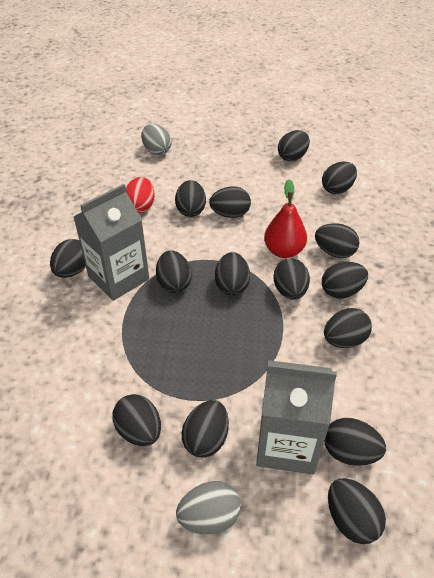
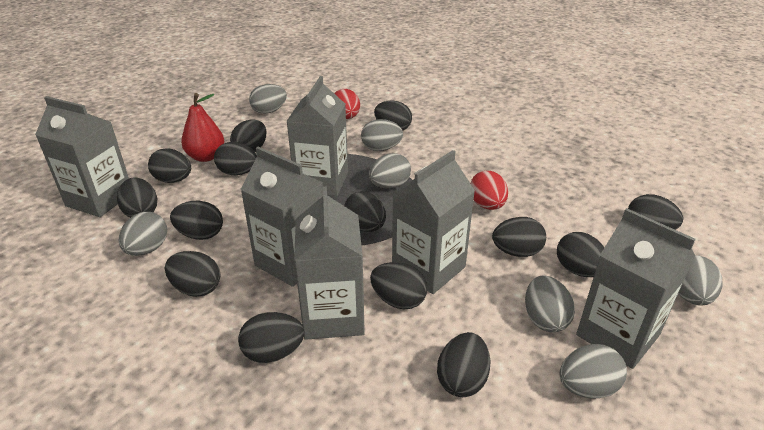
black egg: 15 -> 14
grey carton: 2 -> 6
grey egg: 2 -> 7
red egg: 1 -> 2

